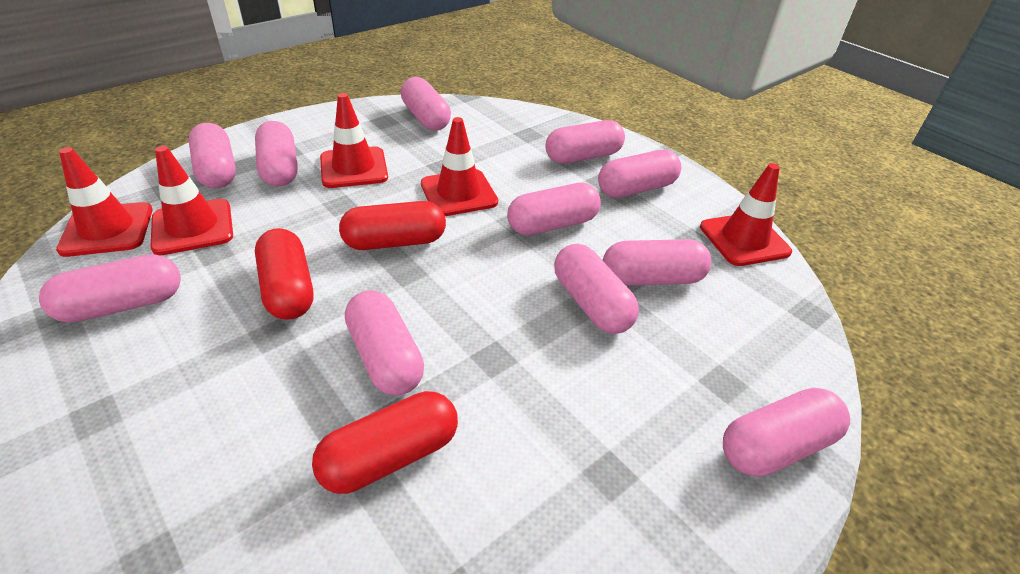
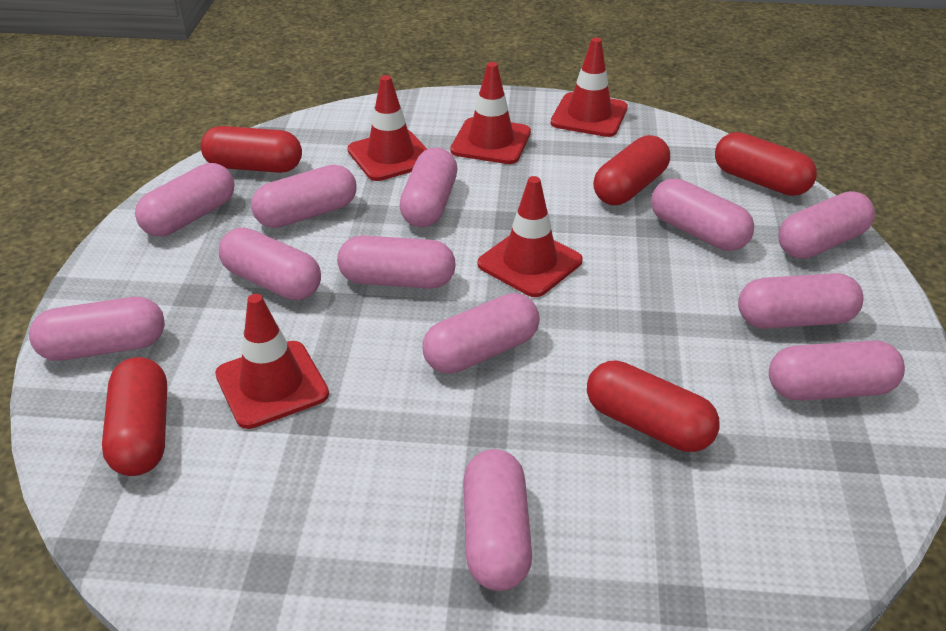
pink capsule: 11 -> 12
red capsule: 3 -> 5

